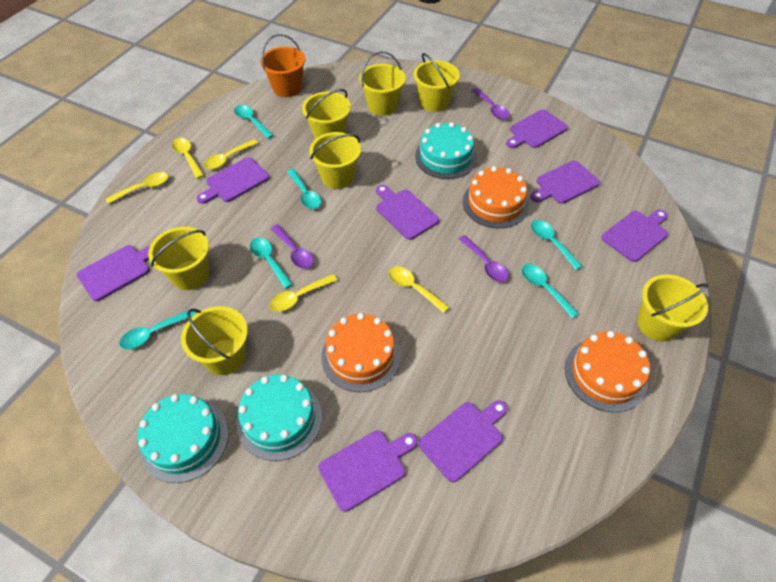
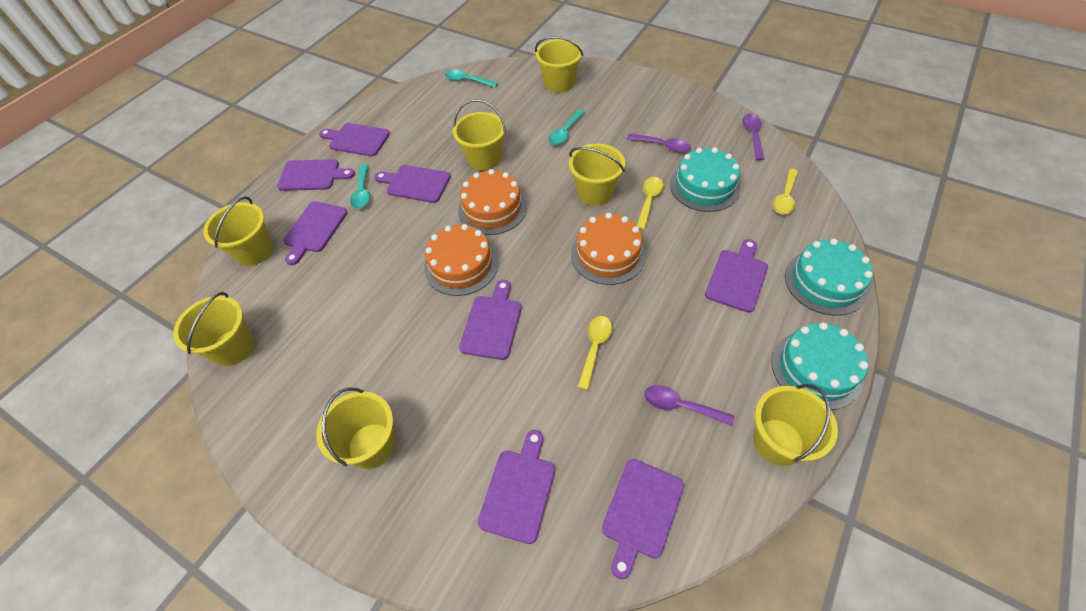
orange bucket: 1 -> 0
turquoise spoon: 6 -> 3
yellow spoon: 5 -> 3

